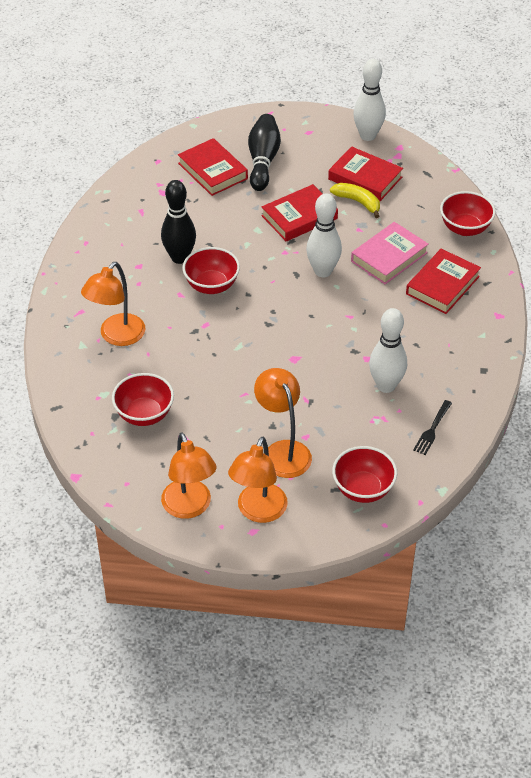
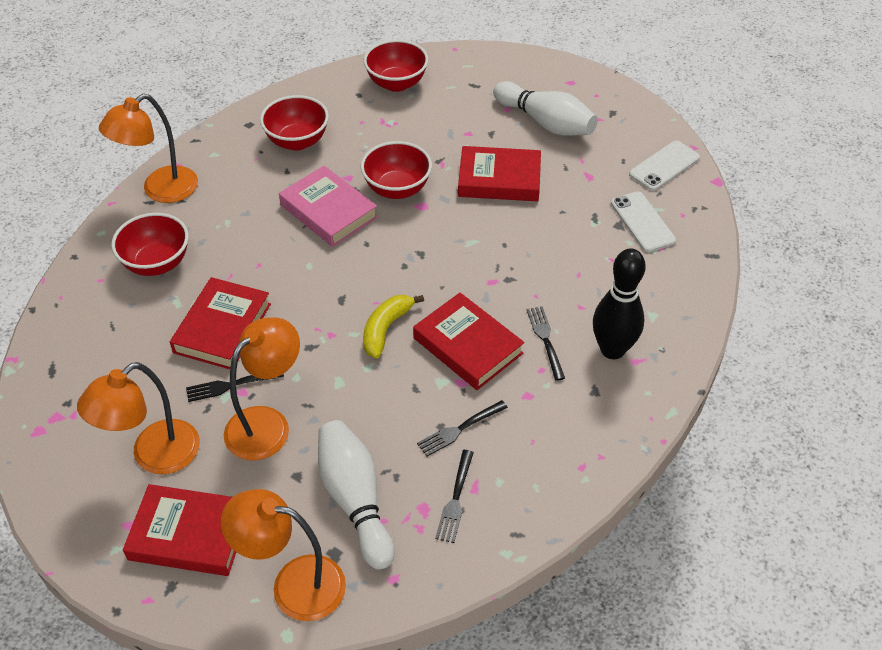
black bowling pin: 2 -> 1
black fork: 1 -> 4
white bowling pin: 3 -> 2
white phone: 0 -> 2

